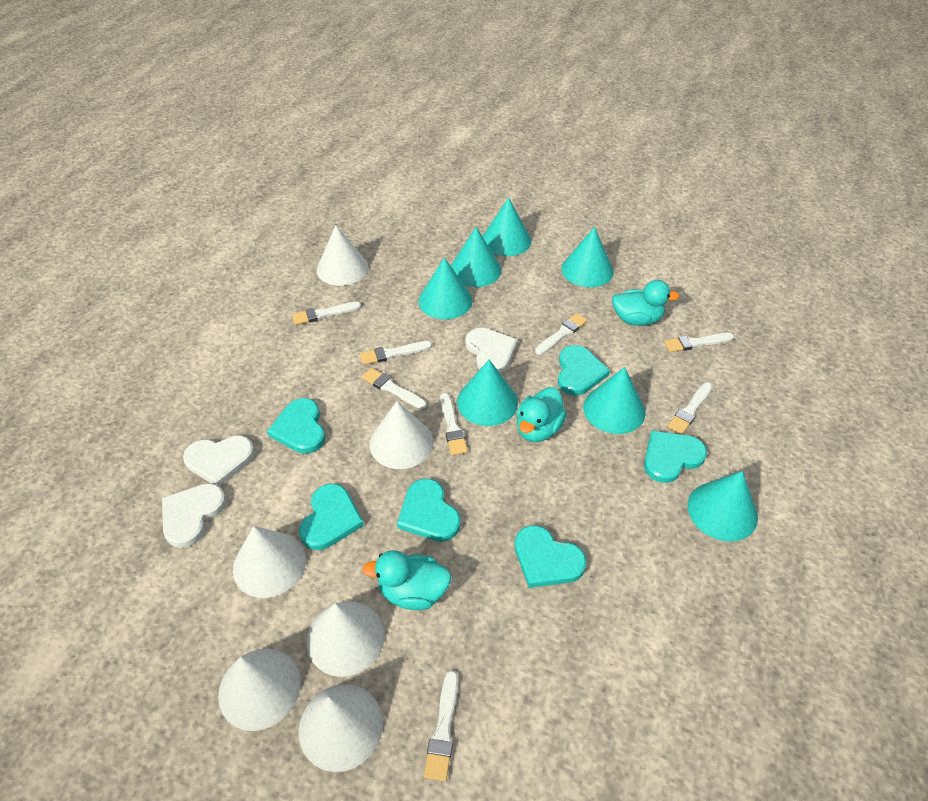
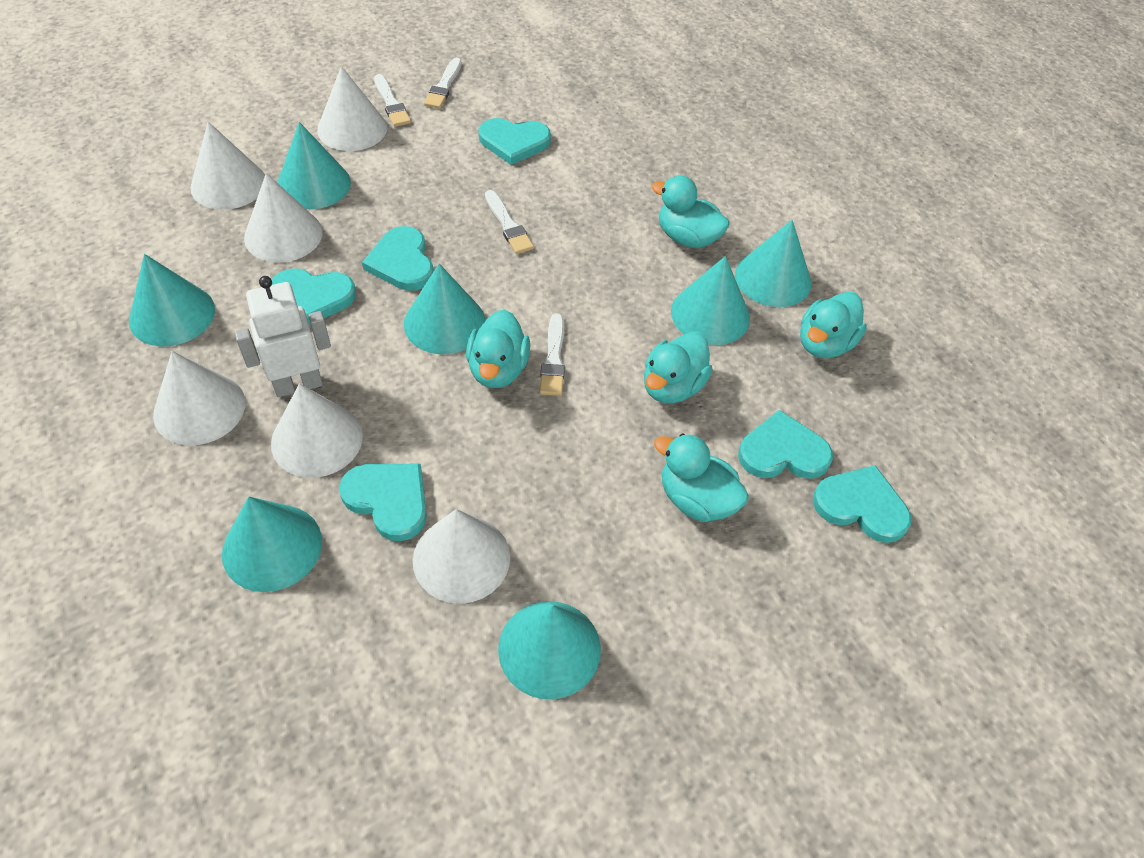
turquoise duck: 3 -> 5
white brush: 8 -> 4
white heart: 3 -> 0
white robot: 0 -> 1

